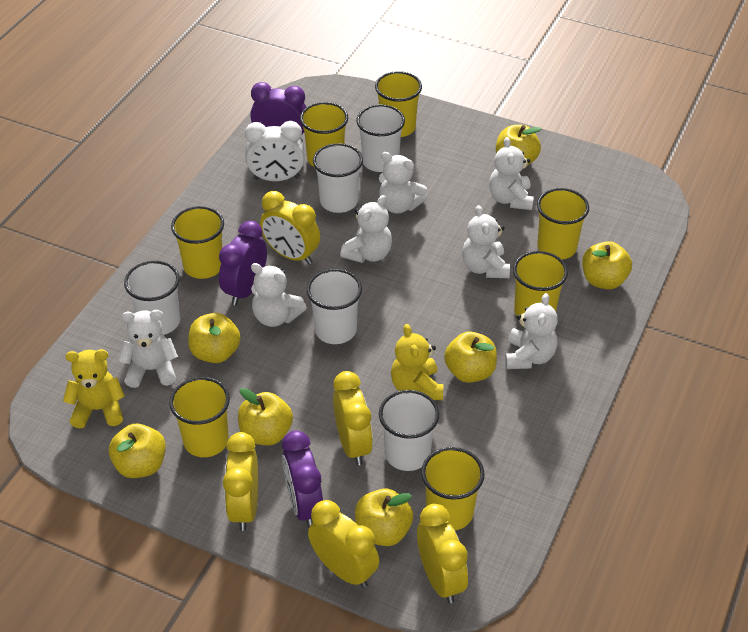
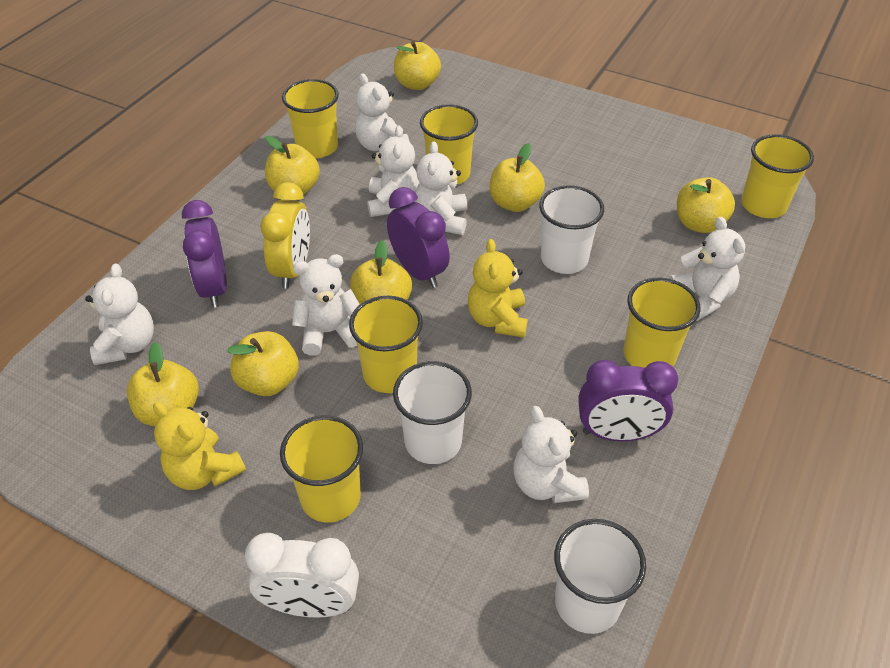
white cup: 5 -> 3
yellow clock: 5 -> 1
yellow cup: 7 -> 6

